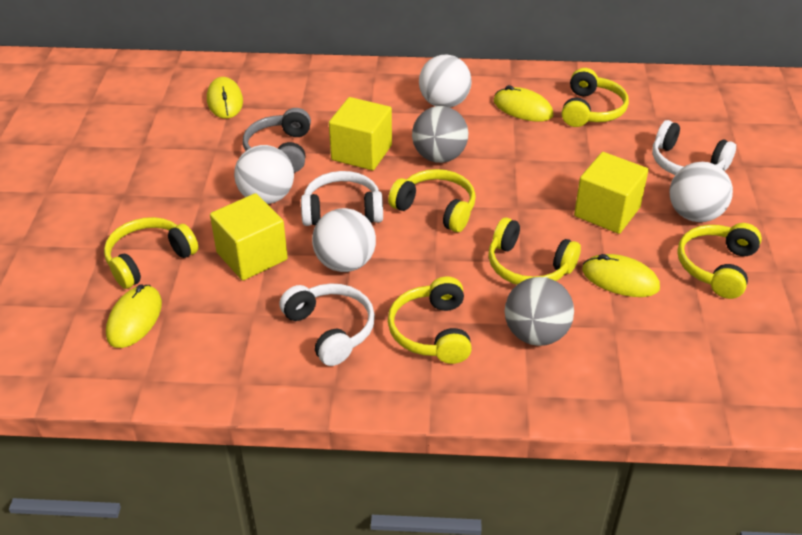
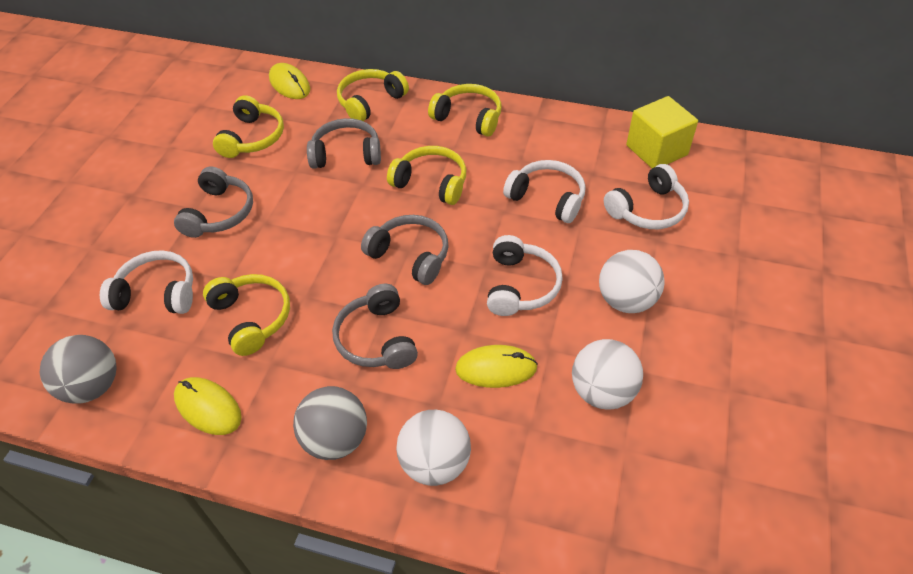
grey headphones: 1 -> 4
white ball: 4 -> 3
white headphones: 3 -> 4
yellow cube: 3 -> 1
yellow headphones: 6 -> 5
yellow mouse: 4 -> 3

